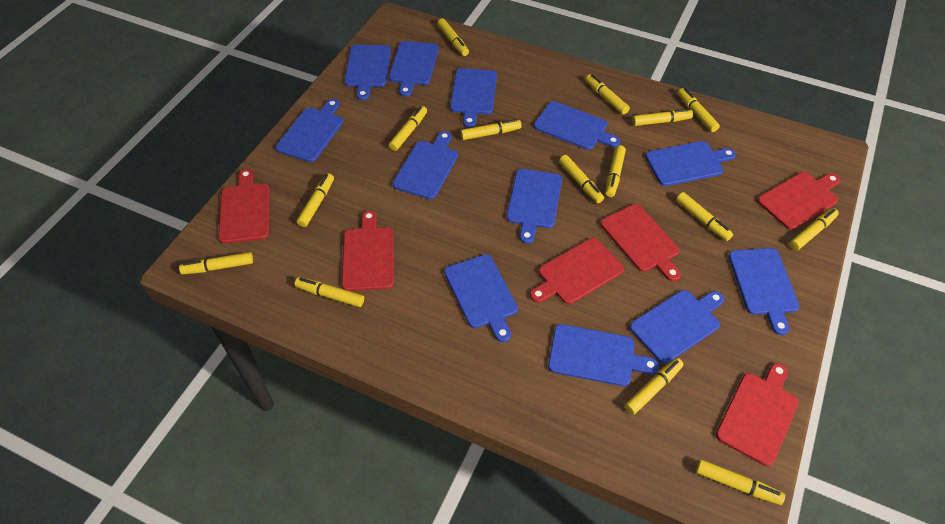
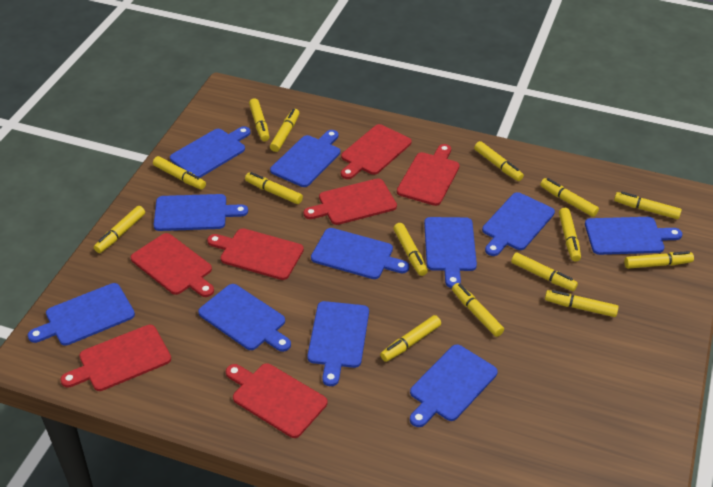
blue cutting board: 12 -> 11
red cutting board: 6 -> 7

